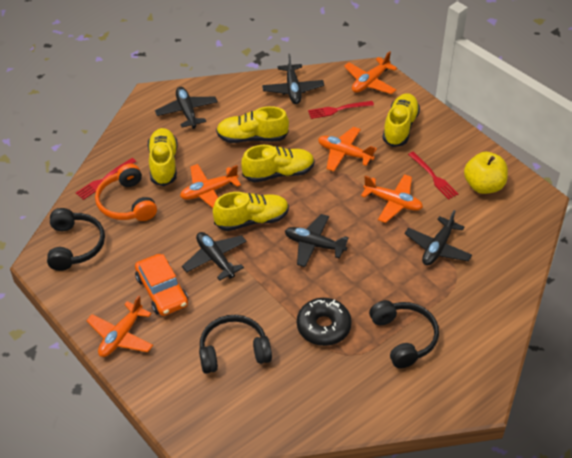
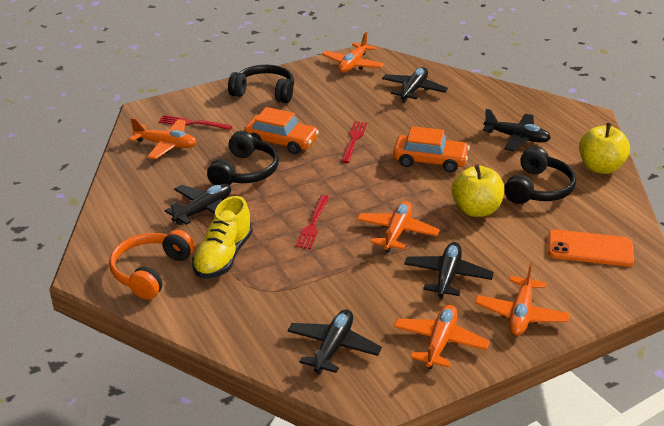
black donut: 1 -> 0
orange car: 1 -> 2
orange phone: 0 -> 1
yellow apple: 1 -> 2
yellow shoe: 5 -> 1

